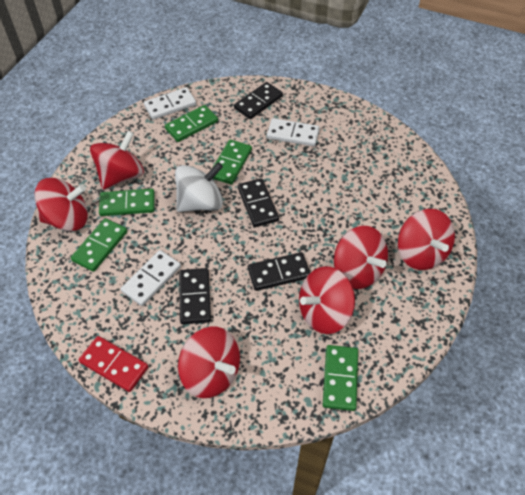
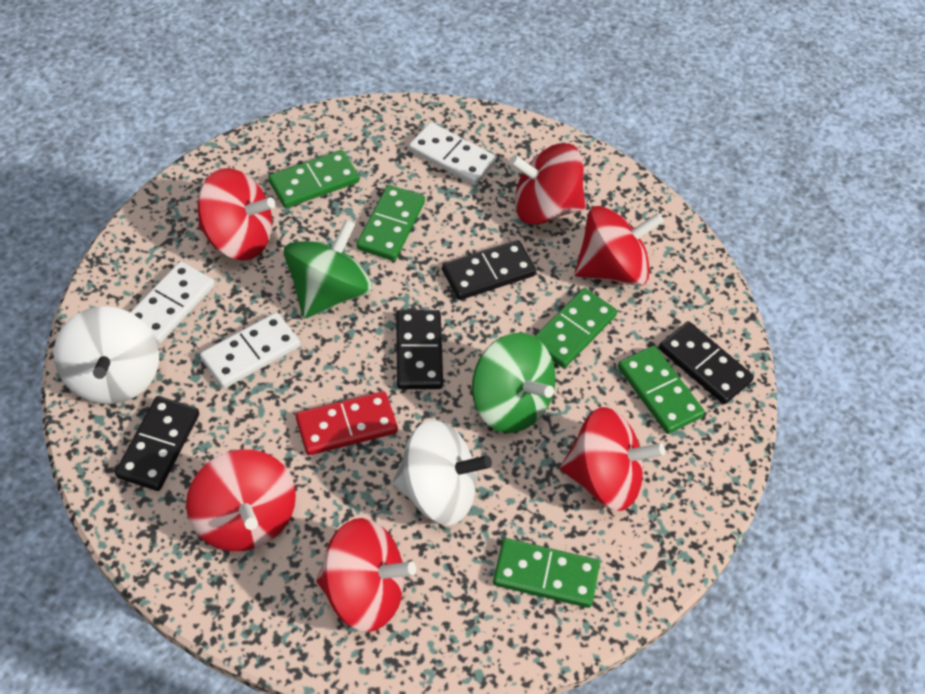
green spinning top: 0 -> 2
white spinning top: 1 -> 2

